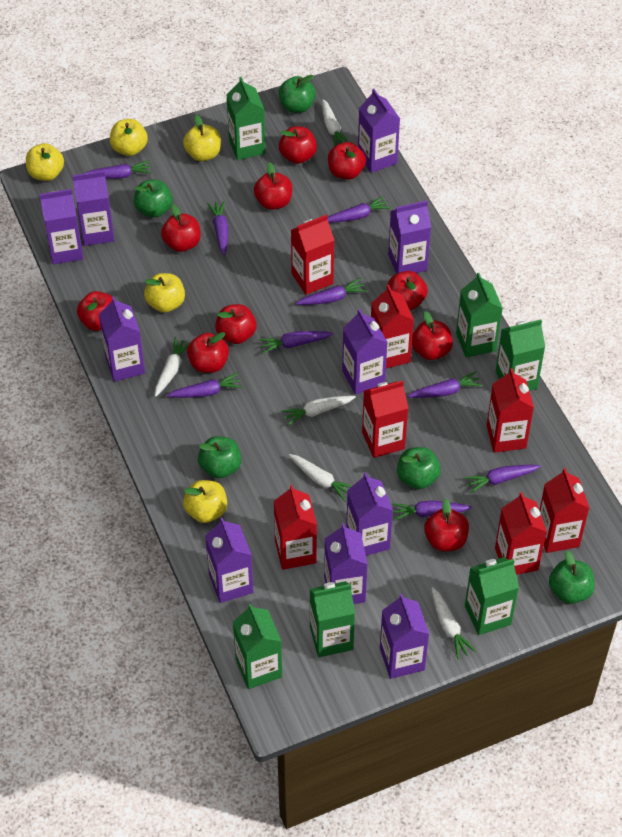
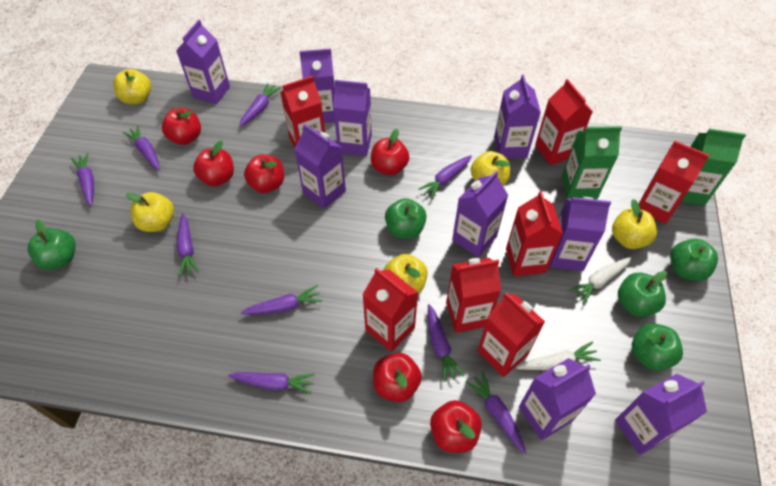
green carton: 6 -> 2
purple carton: 10 -> 9
red apple: 10 -> 6
white carrot: 5 -> 2

